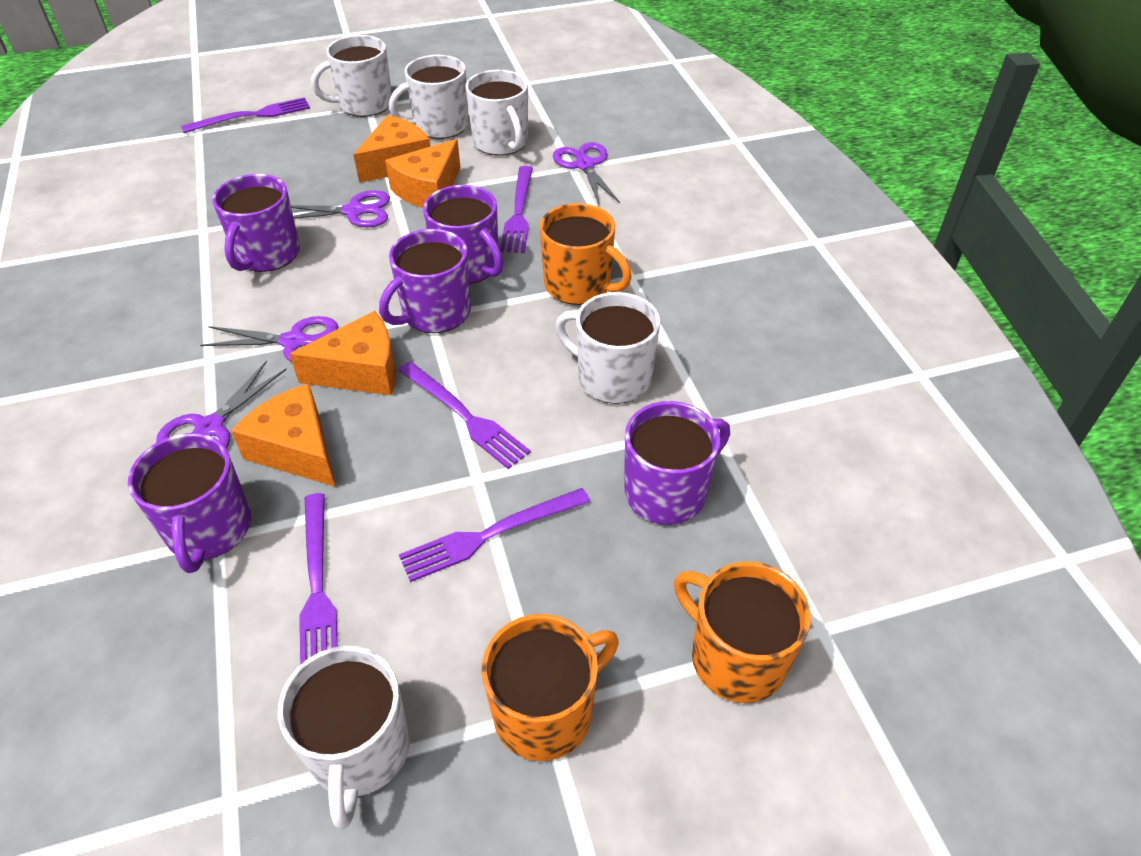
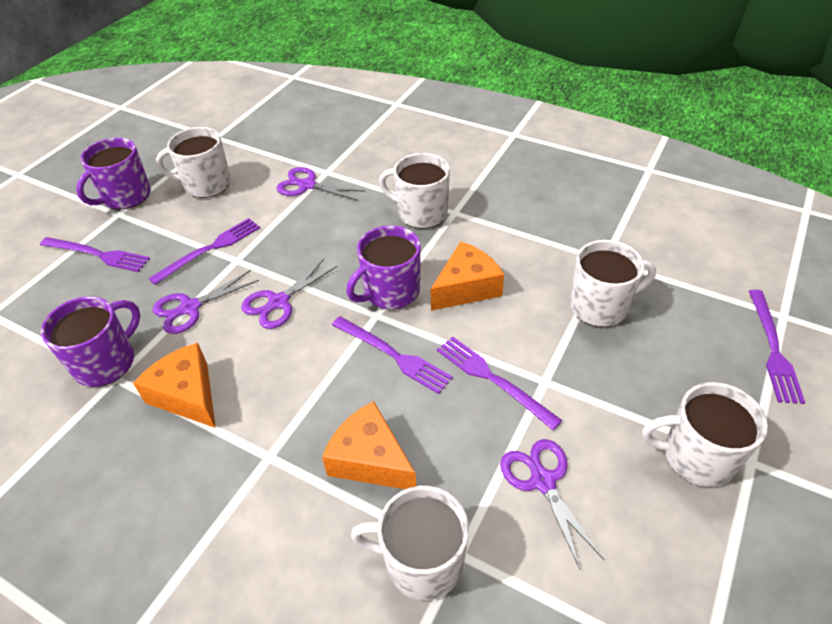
orange cheese: 4 -> 3
orange mug: 3 -> 0
purple mug: 5 -> 3

